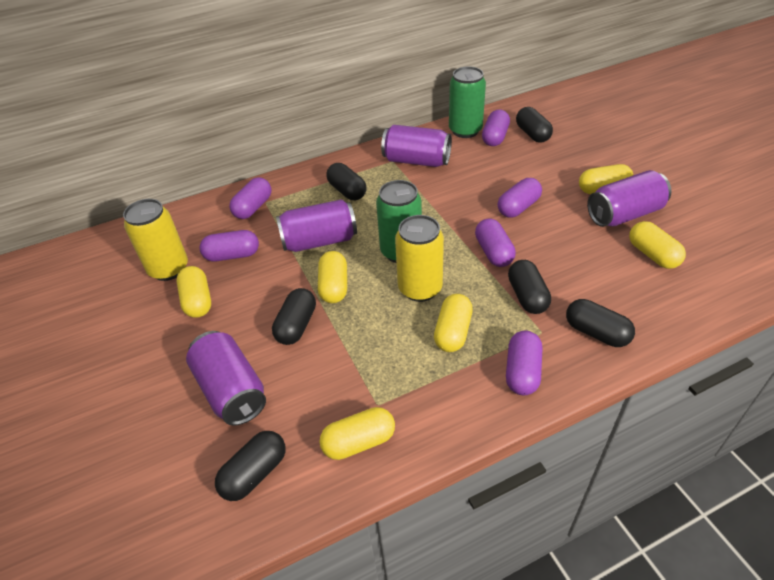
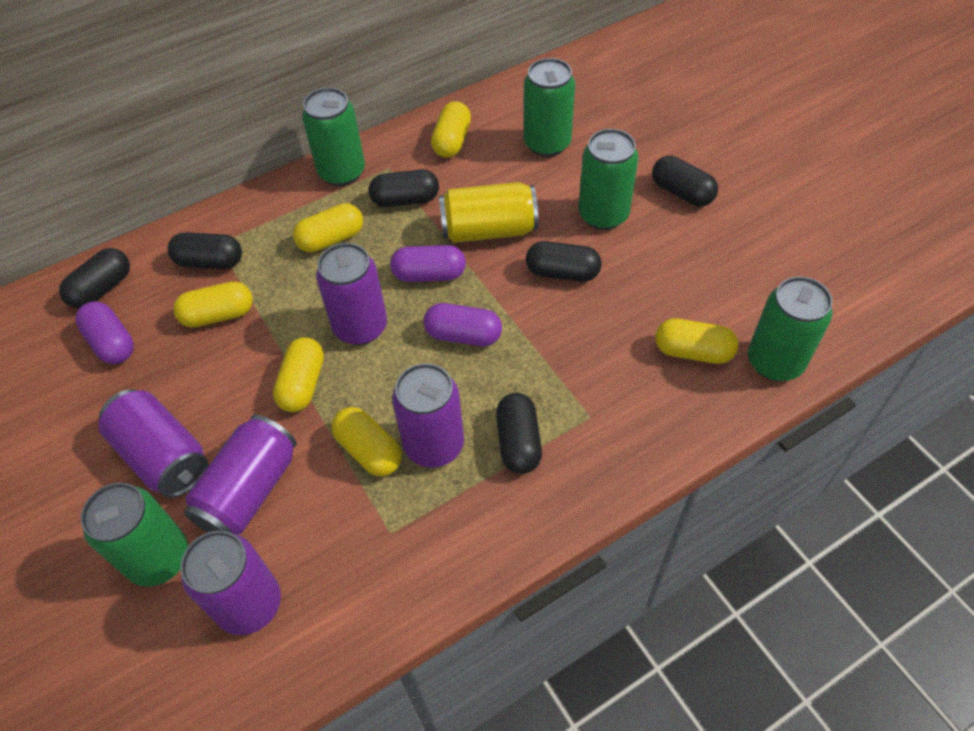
green can: 2 -> 5
purple can: 4 -> 5
purple capsule: 6 -> 3
yellow can: 2 -> 1

